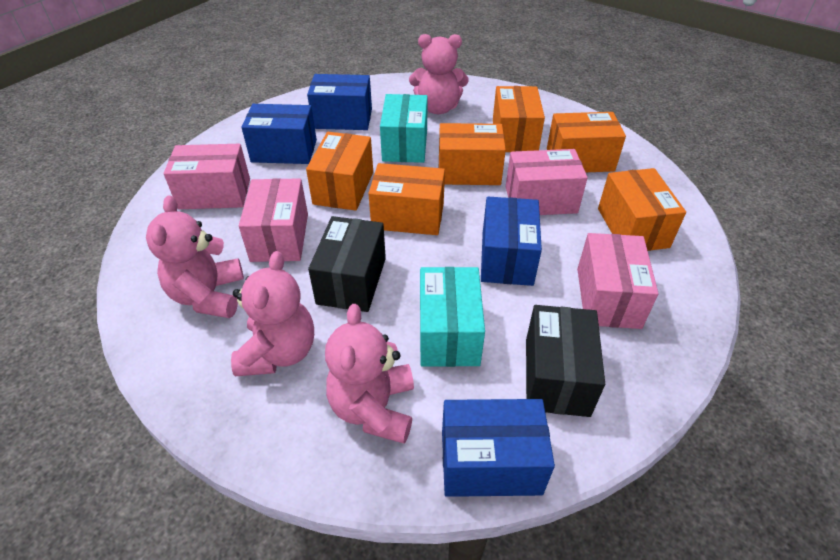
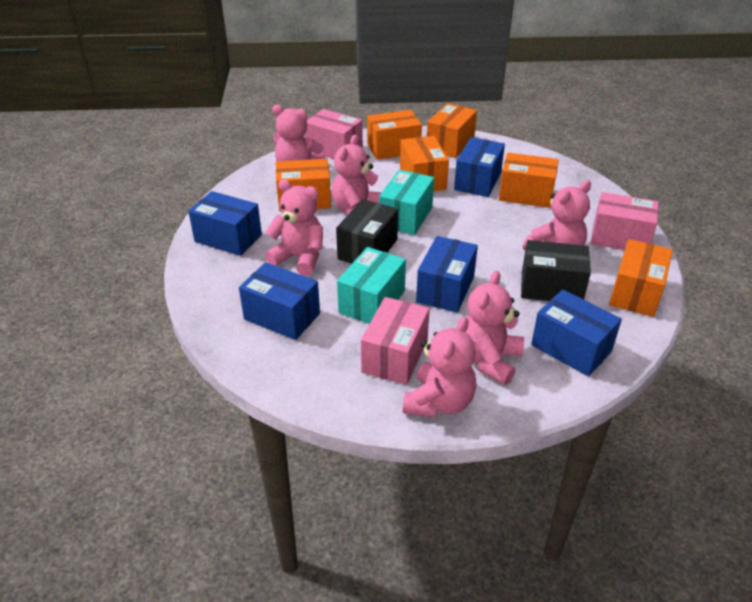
blue box: 4 -> 5
pink box: 4 -> 3
pink teddy bear: 4 -> 6

